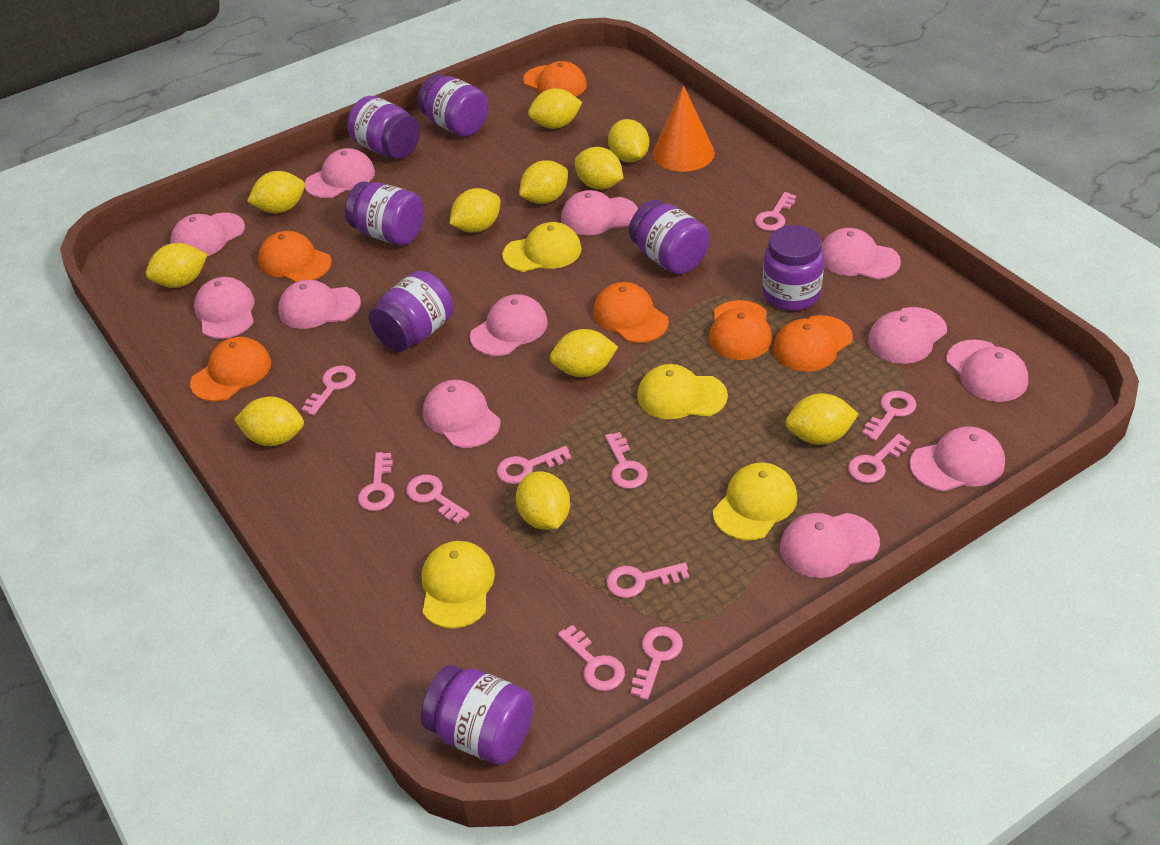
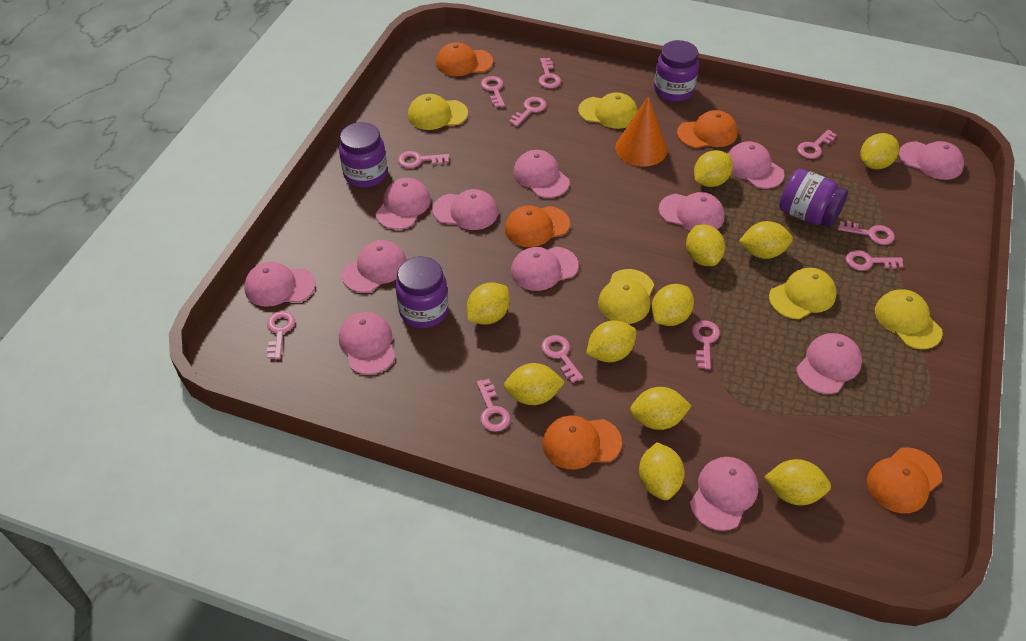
orange cap: 6 -> 5
purple jar: 7 -> 4
yellow cap: 4 -> 5

